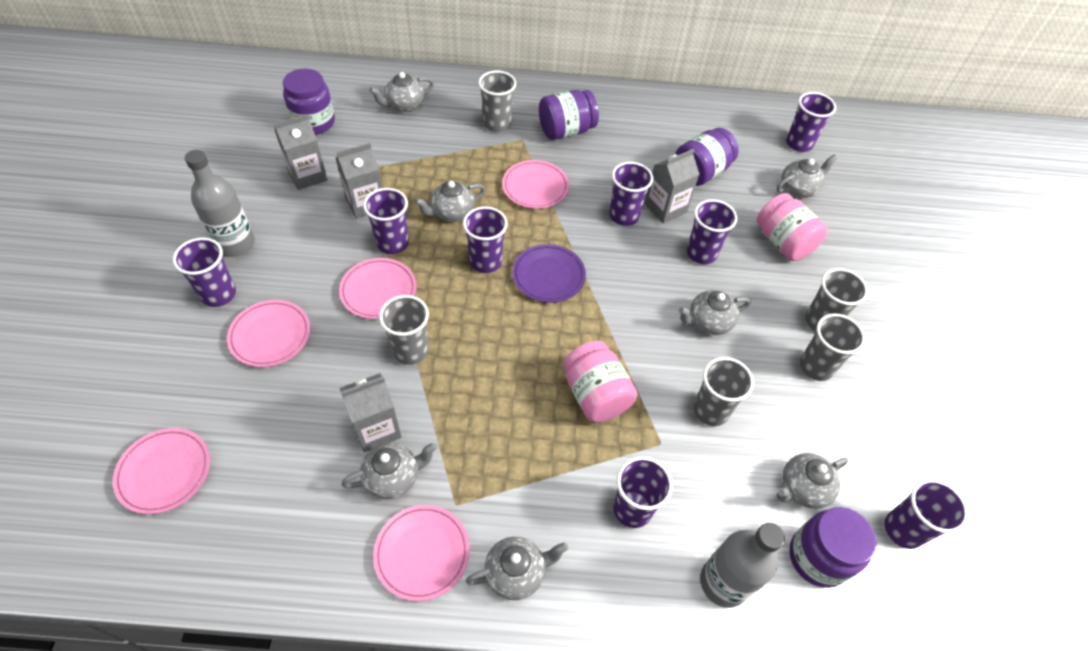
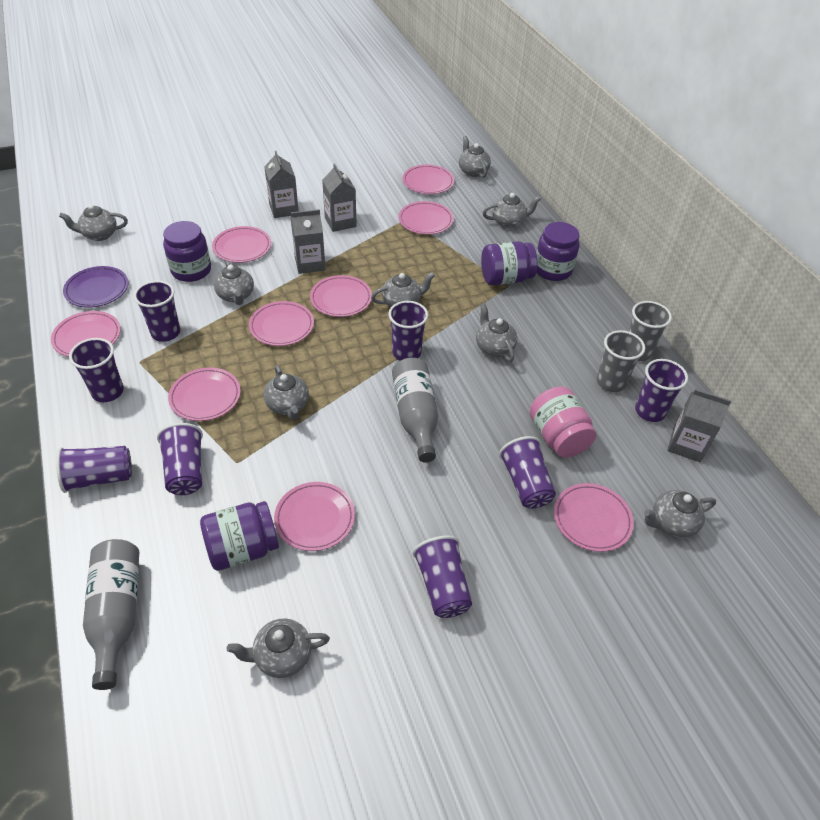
grey cup: 5 -> 2
grey teapot: 7 -> 9
pink jar: 2 -> 1
pink plate: 5 -> 9

